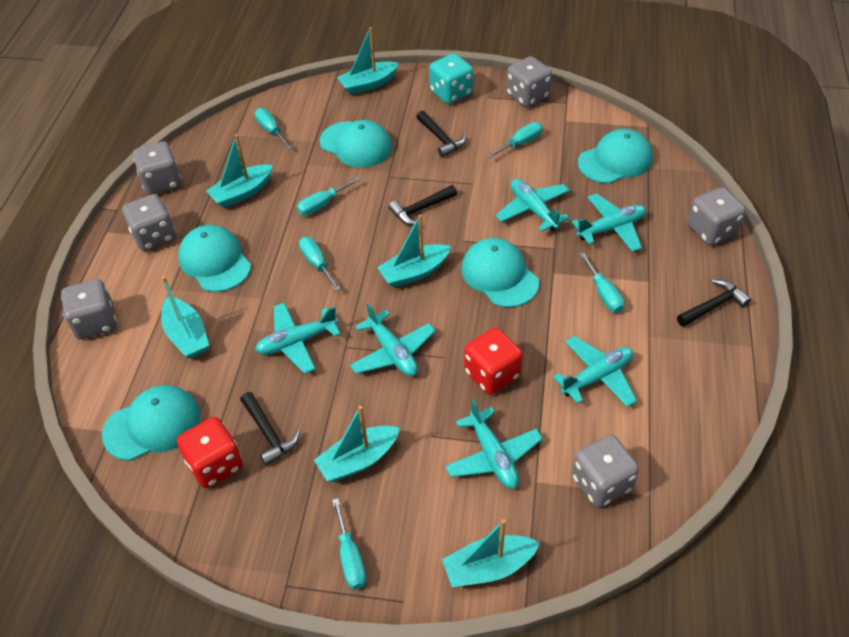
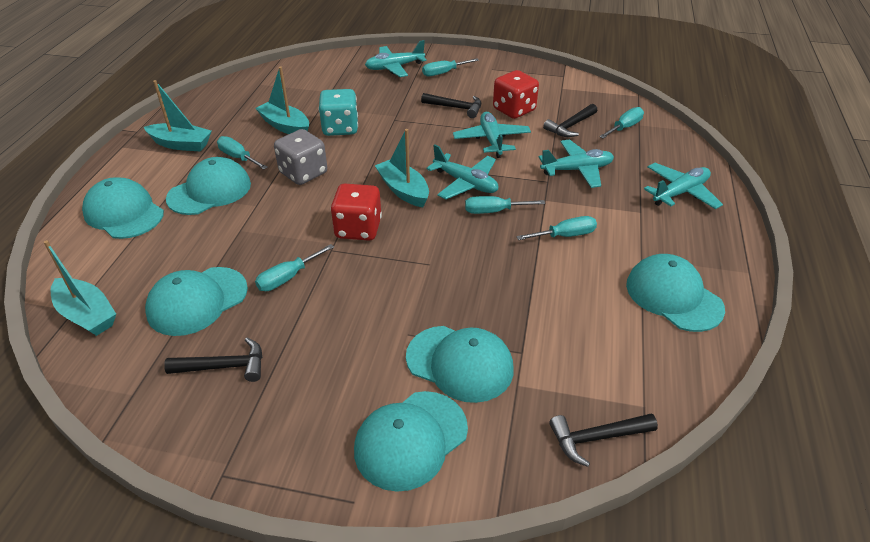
grey dice: 6 -> 1
turquoise boat: 6 -> 4
turquoise cap: 5 -> 6
turquoise plane: 6 -> 5

